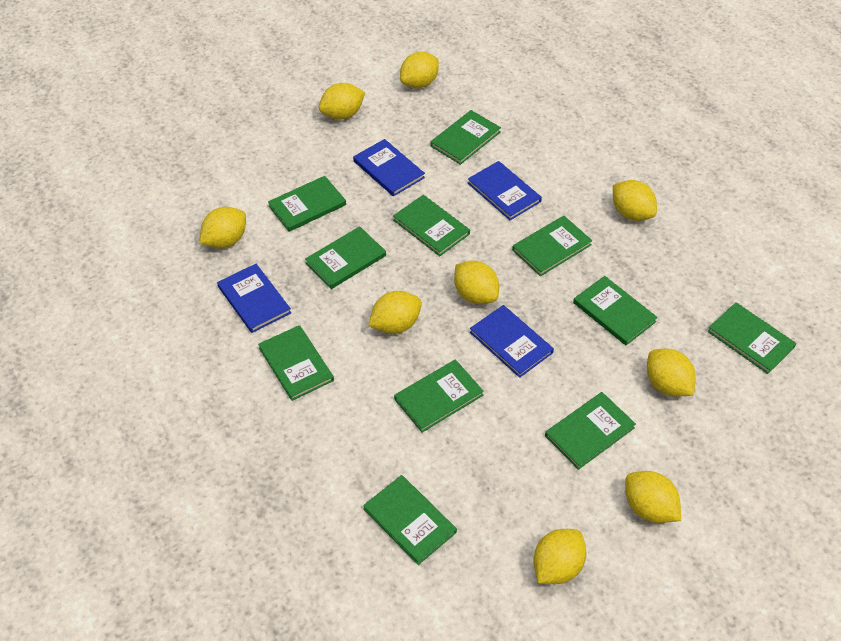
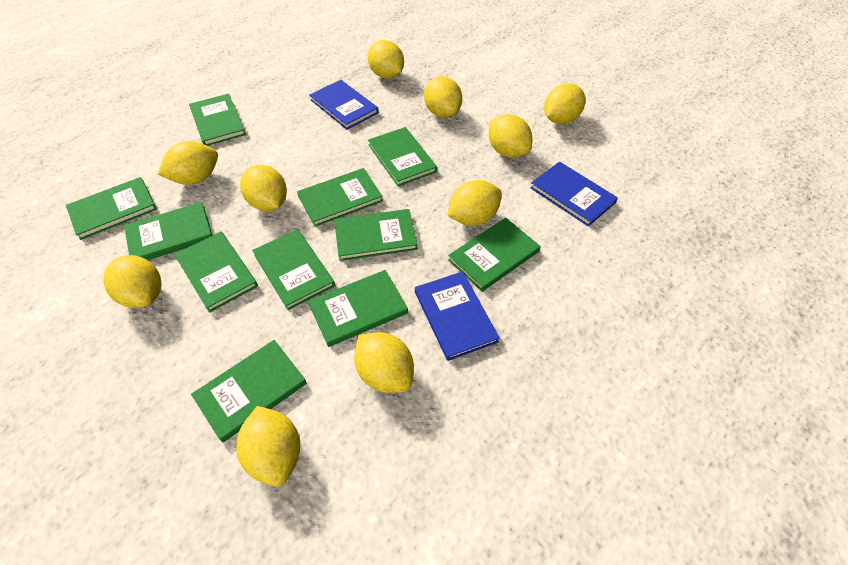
blue book: 4 -> 3
yellow lemon: 9 -> 10

